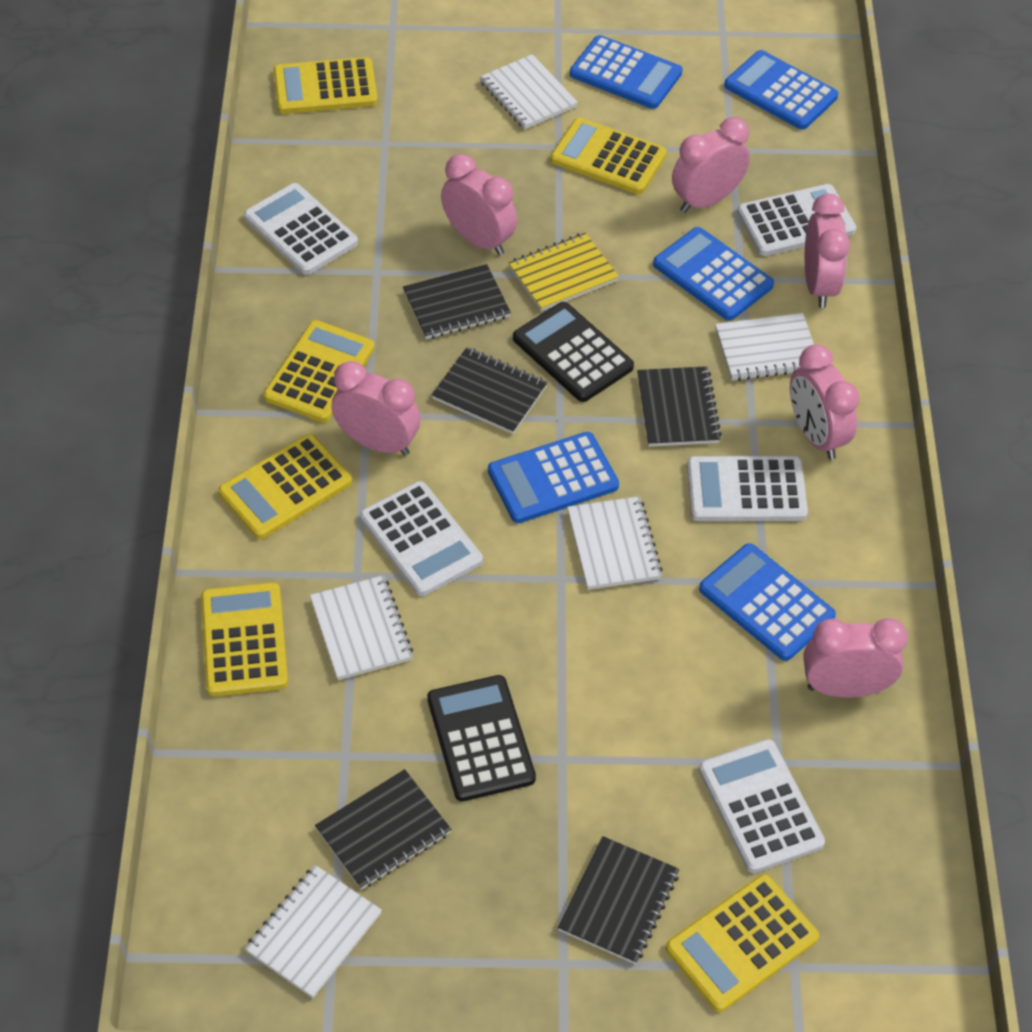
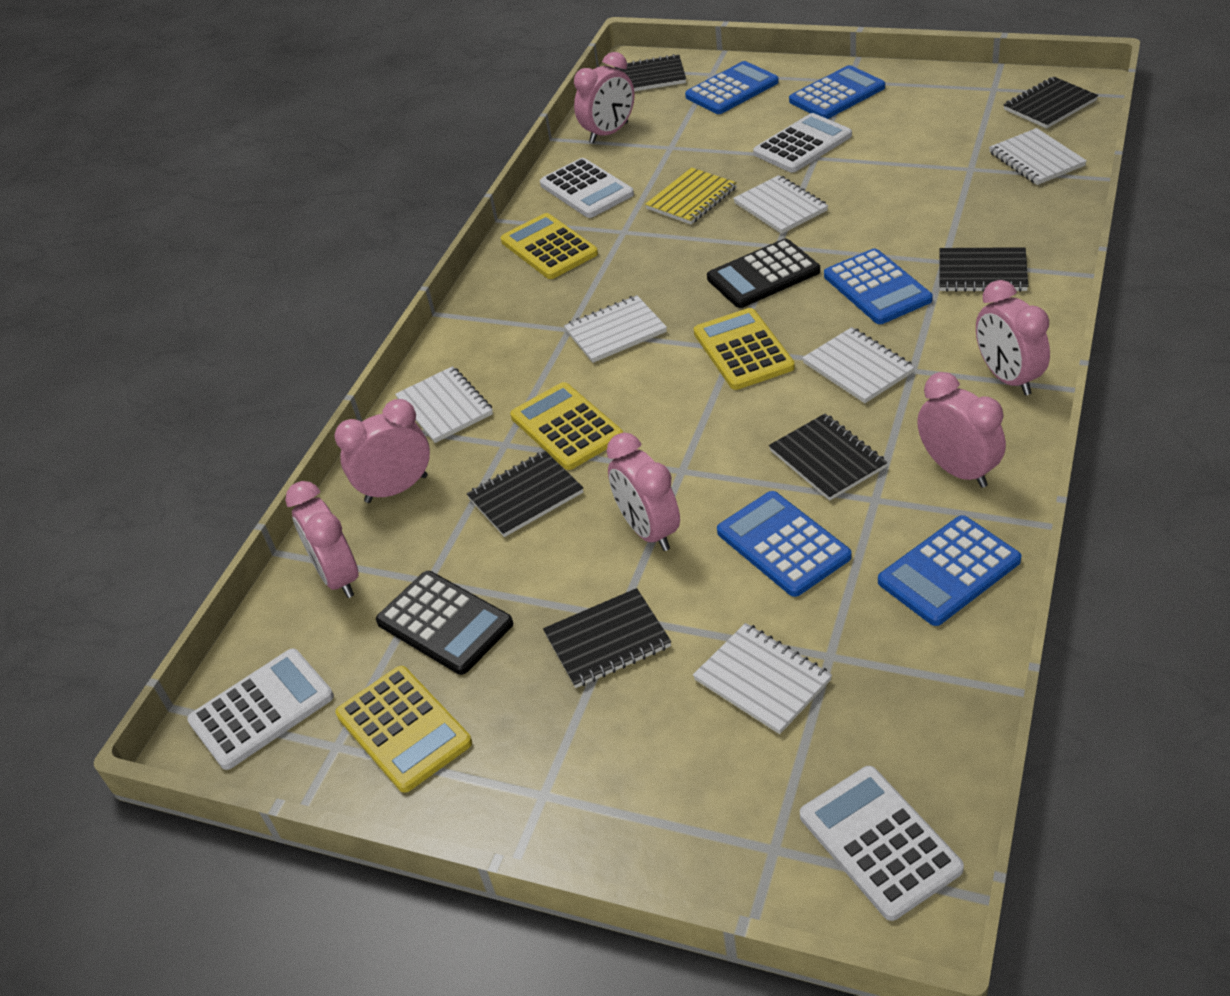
black notebook: 5 -> 6
white calculator: 5 -> 4
white notebook: 5 -> 6
yellow calculator: 6 -> 4

